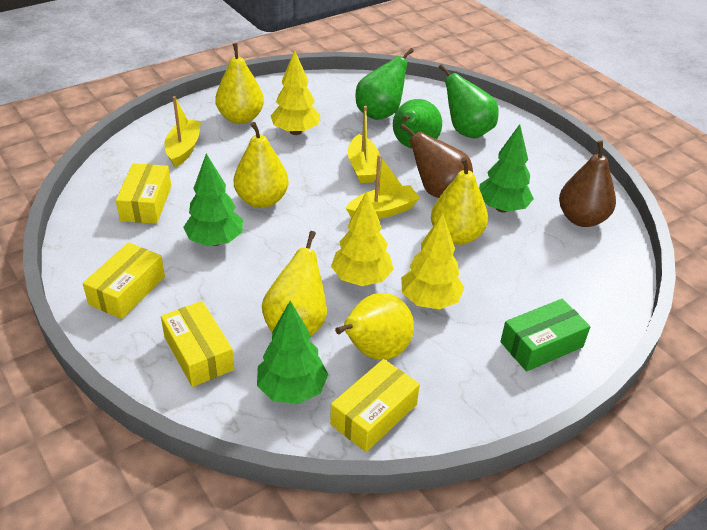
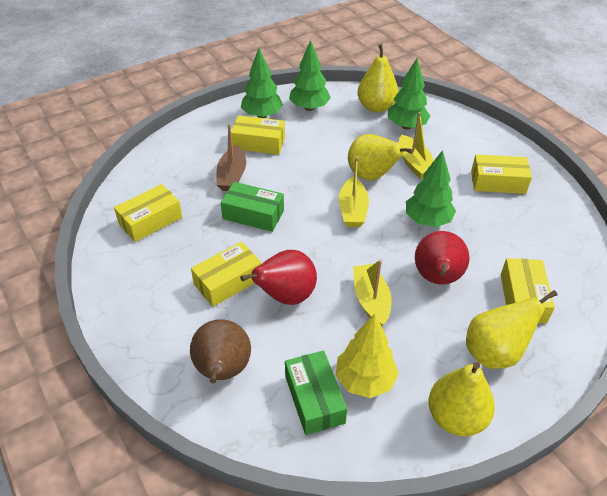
brown boat: 0 -> 1
brown pear: 2 -> 1
green box: 1 -> 2
green pear: 3 -> 0
green tree: 3 -> 4
red pear: 0 -> 2
yellow box: 4 -> 5
yellow pear: 5 -> 4
yellow tree: 3 -> 1

